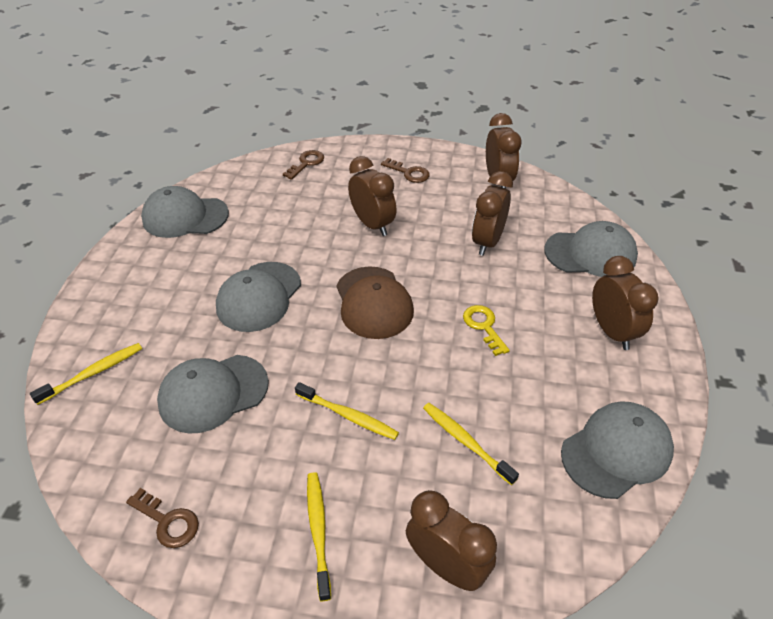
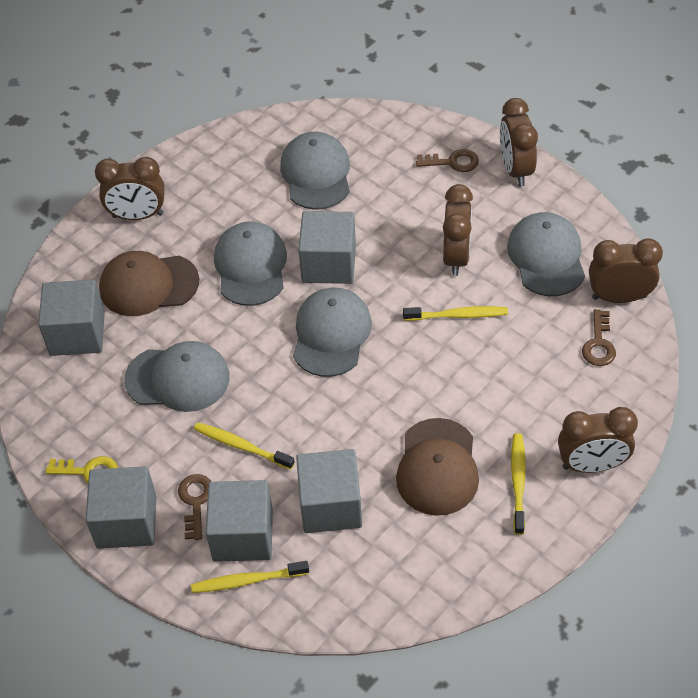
brown cap: 1 -> 2
grey cube: 0 -> 5

